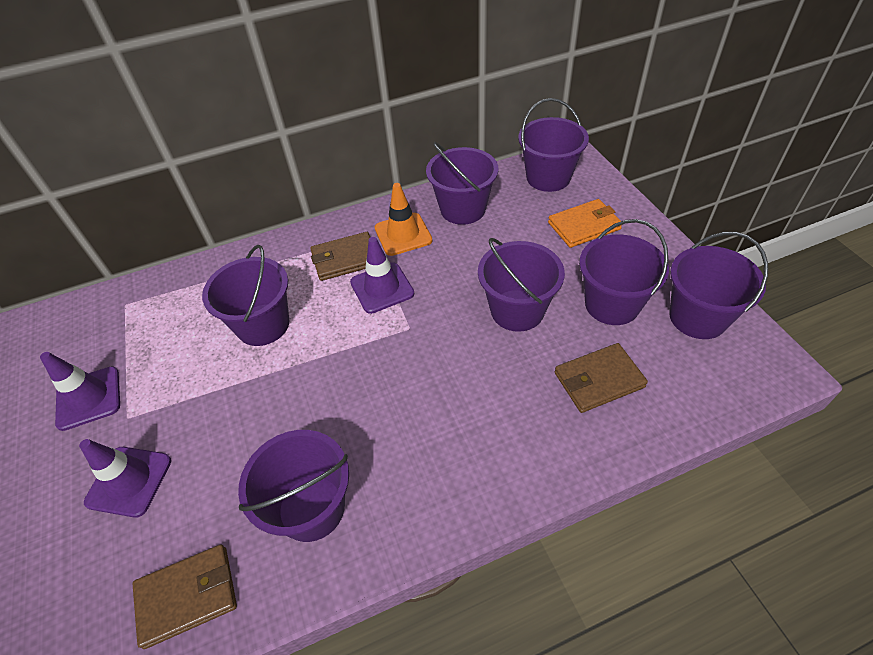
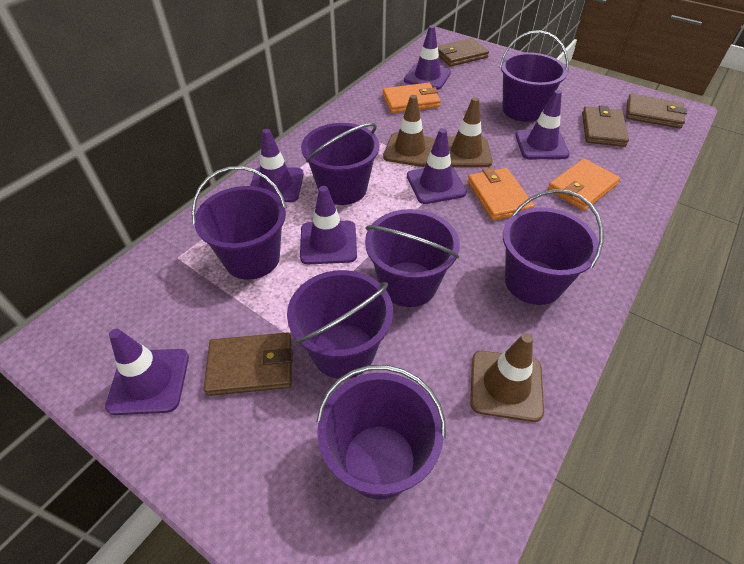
brown traffic cone: 0 -> 3
brown wallet: 3 -> 4
orange traffic cone: 1 -> 0
orange wallet: 1 -> 3
purple traffic cone: 3 -> 6

